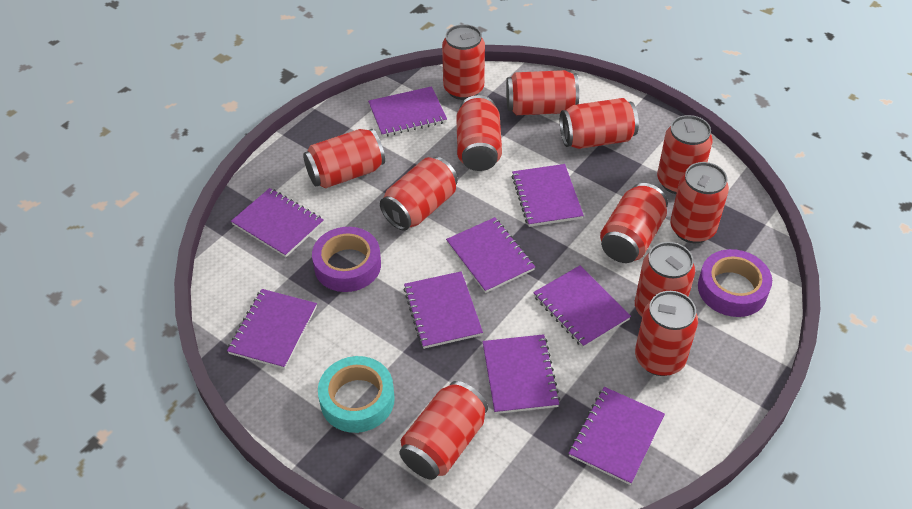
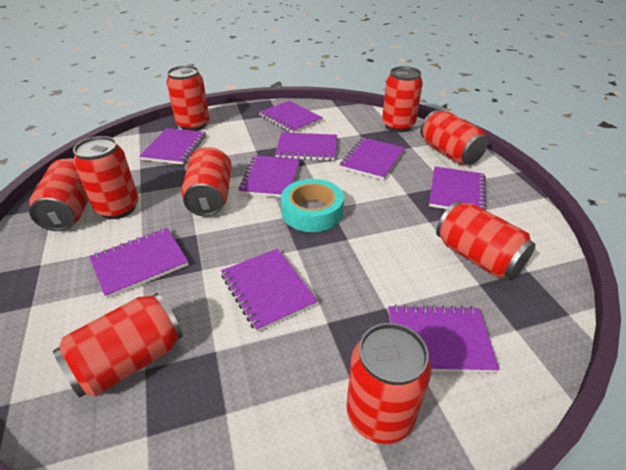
purple tape: 2 -> 0
red can: 12 -> 9

